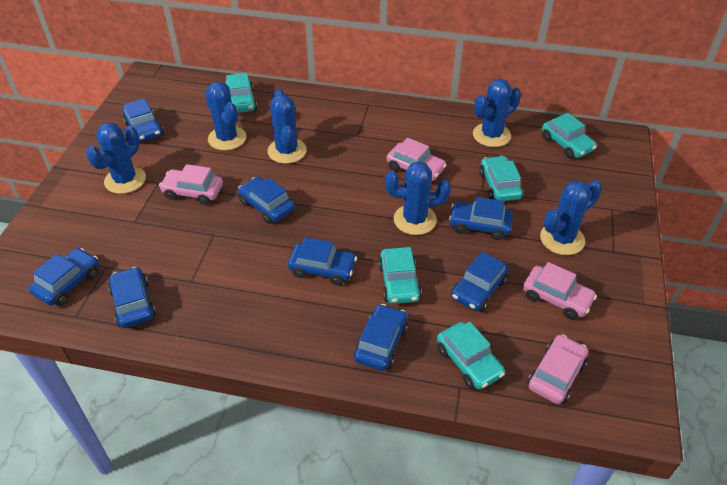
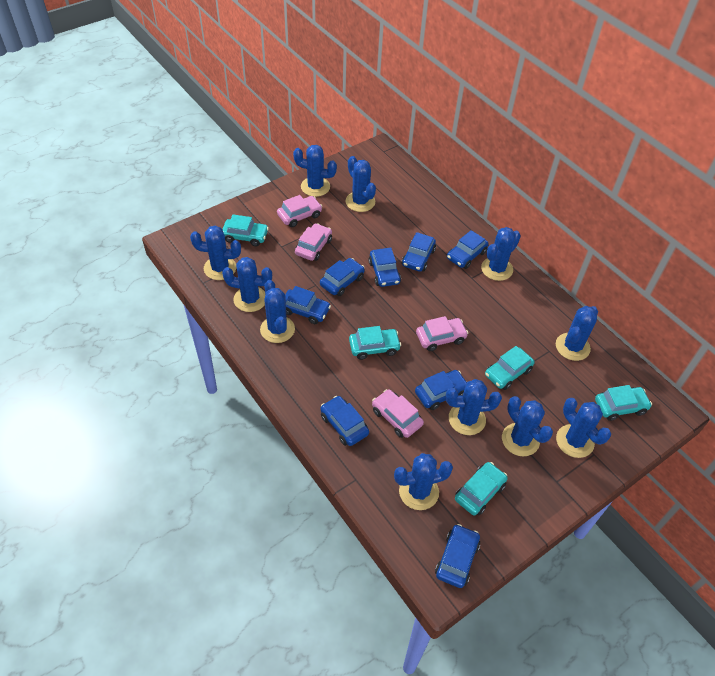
blue cactus: 6 -> 11

